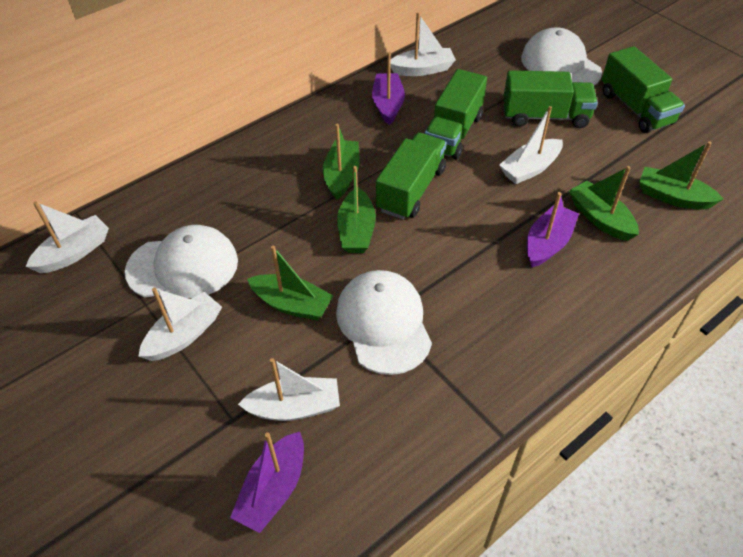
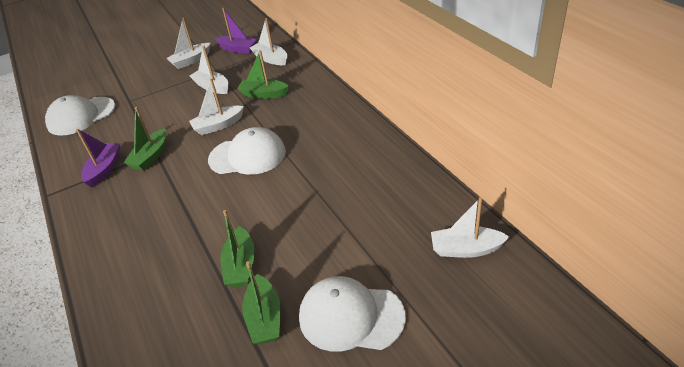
green boat: 5 -> 4
green truck: 4 -> 0
purple boat: 3 -> 2

